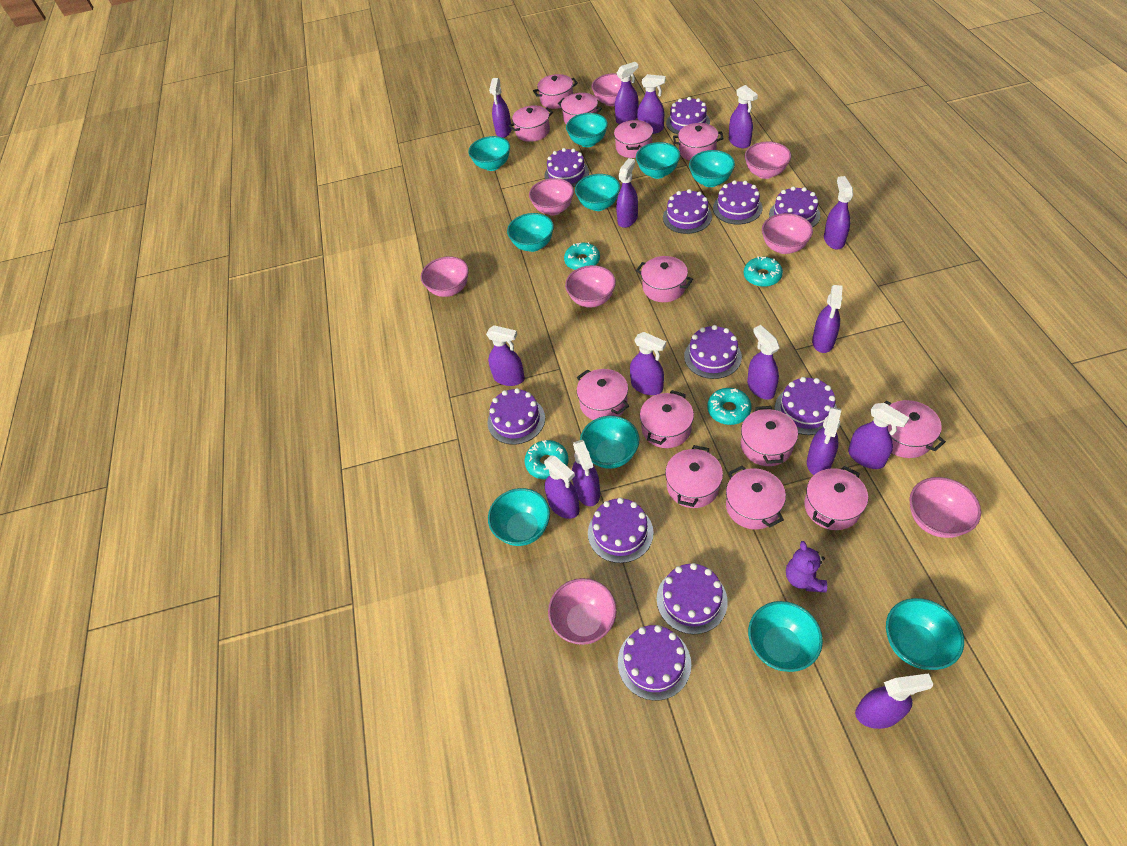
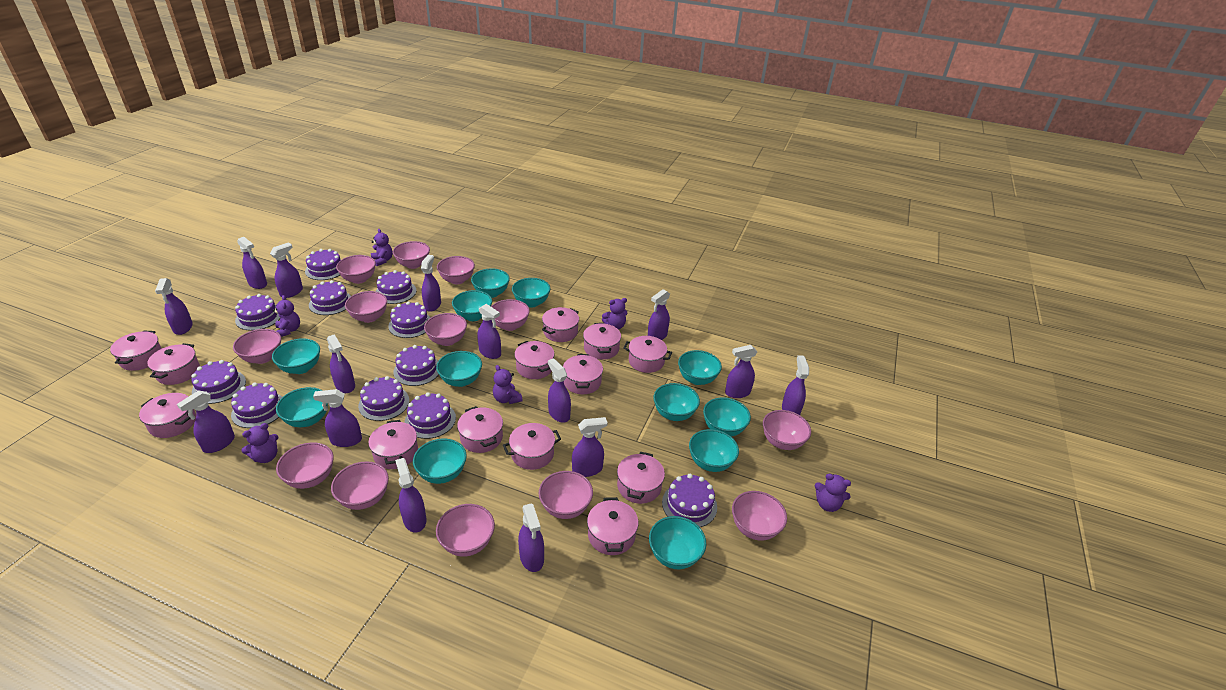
pink bowl: 8 -> 13
purple teddy bear: 1 -> 6
turquoise bowl: 10 -> 12
turquoise donut: 4 -> 0

